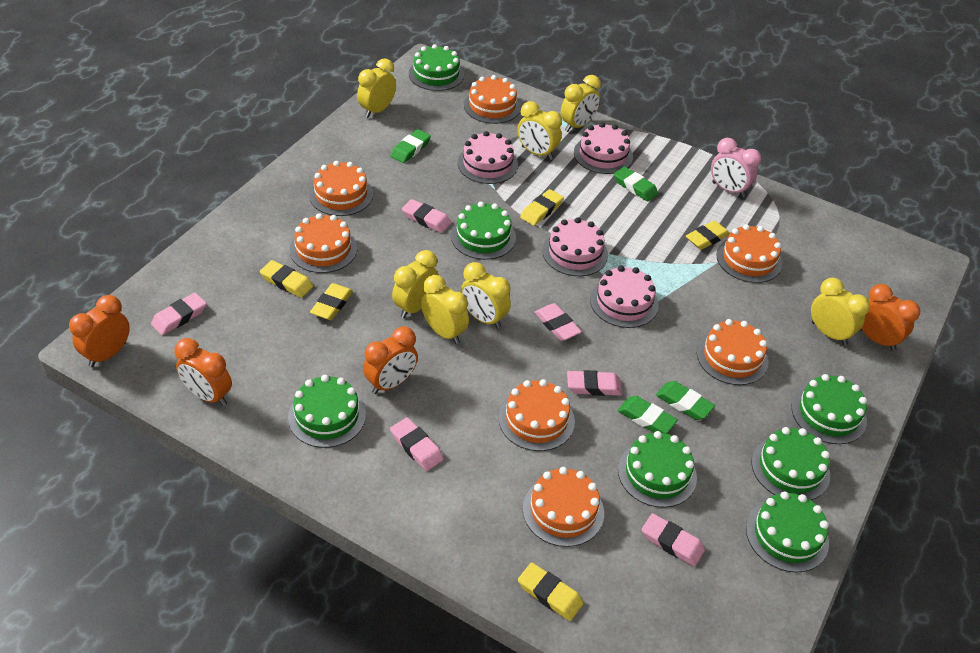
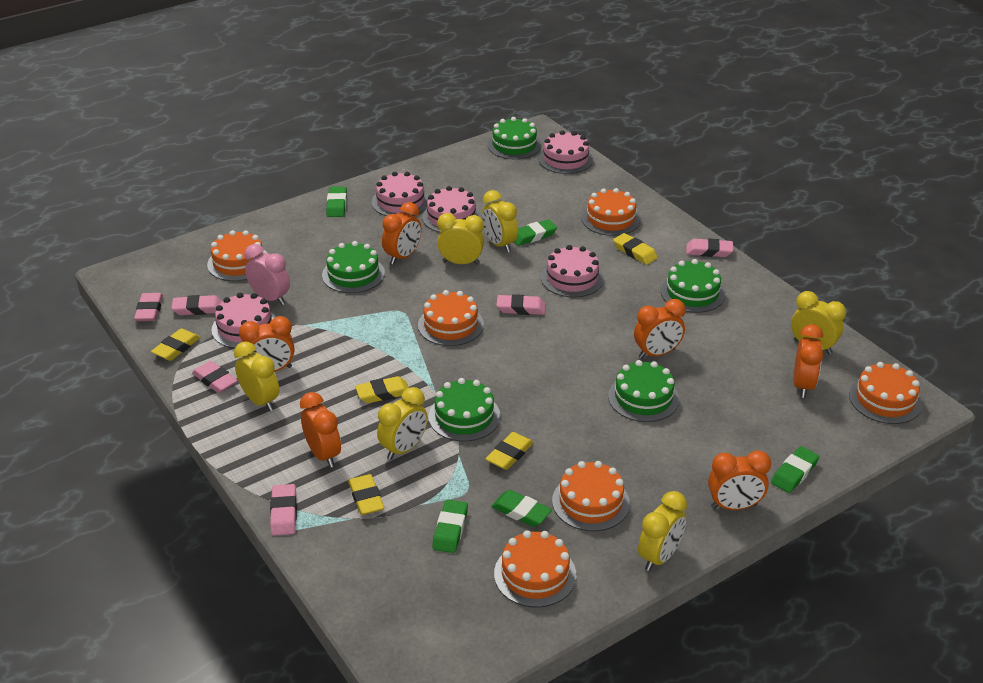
green cake: 7 -> 5
green eraser: 4 -> 5
orange cake: 7 -> 6
orange clock: 4 -> 6
pink cake: 4 -> 5
yellow clock: 7 -> 6

